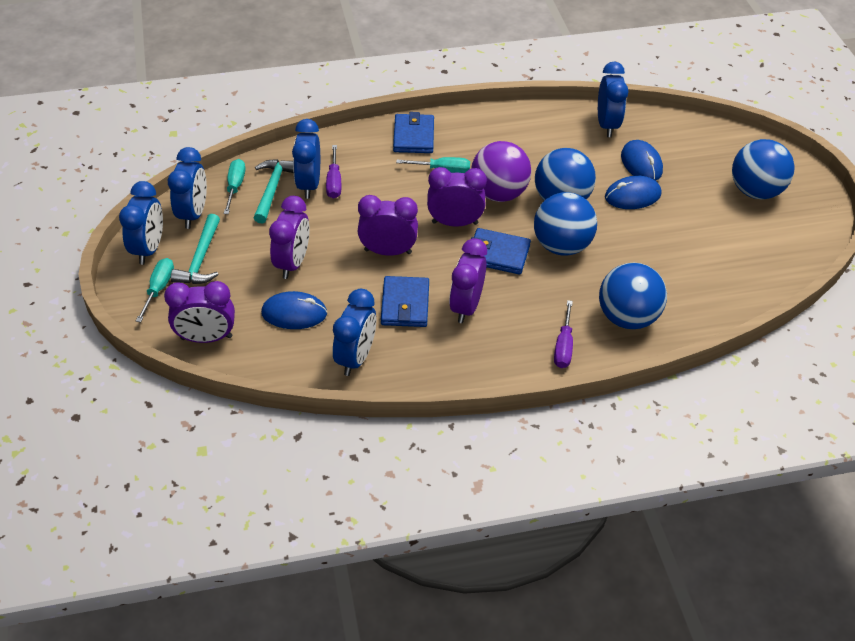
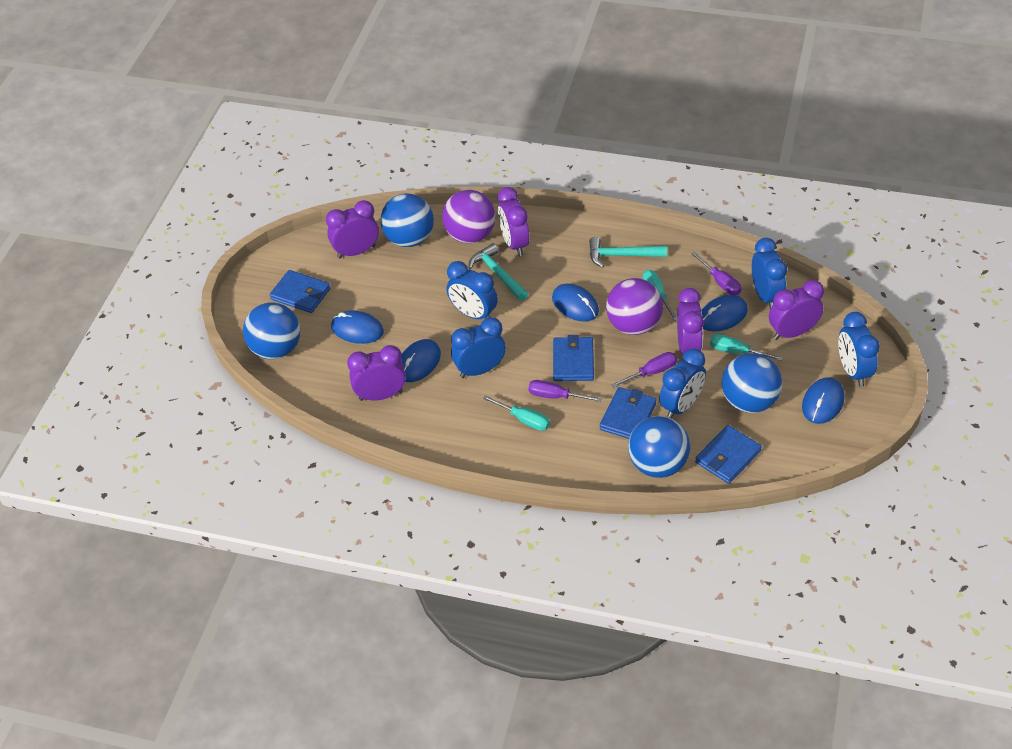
blue mouse: 3 -> 5
blue wallet: 3 -> 4
purple ball: 1 -> 2
purple screwdriver: 2 -> 3

